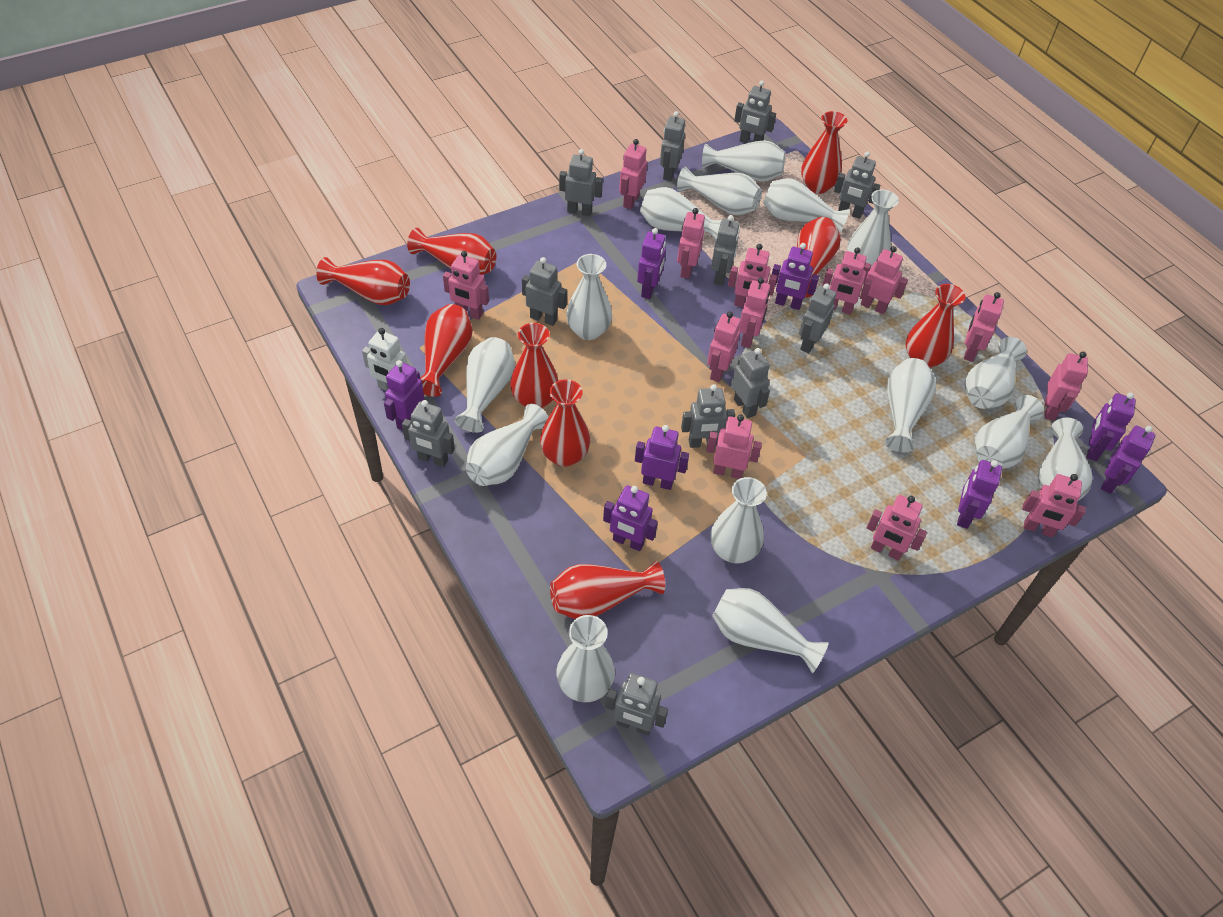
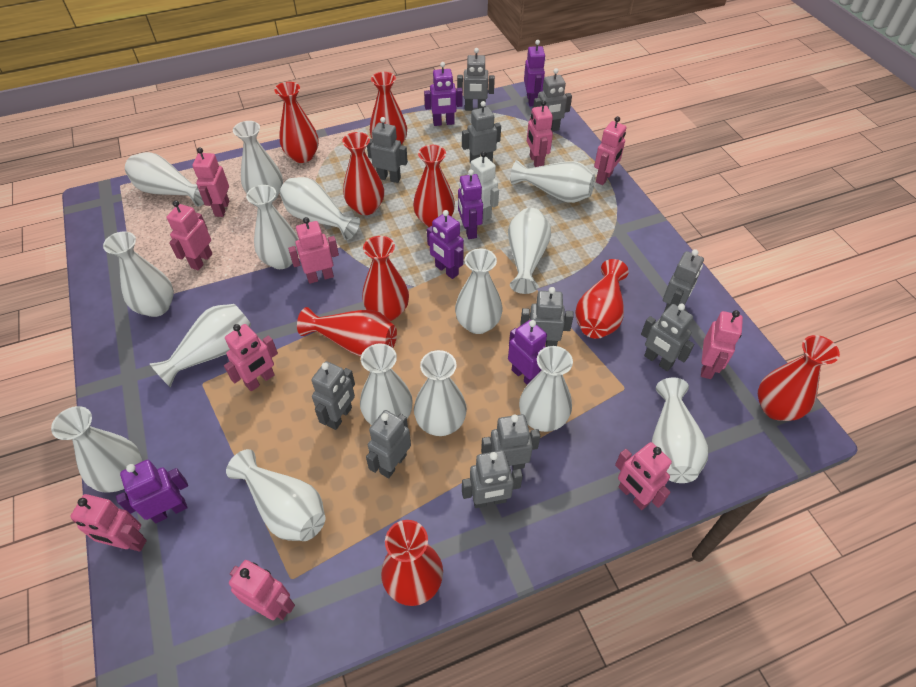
pink robot: 13 -> 10
purple robot: 8 -> 6

